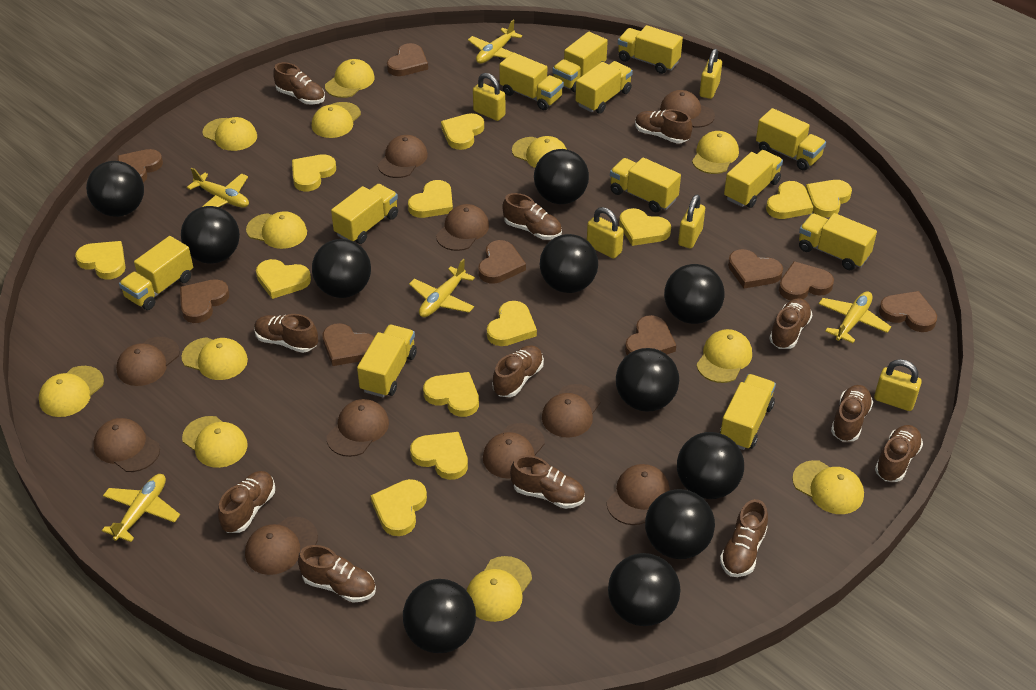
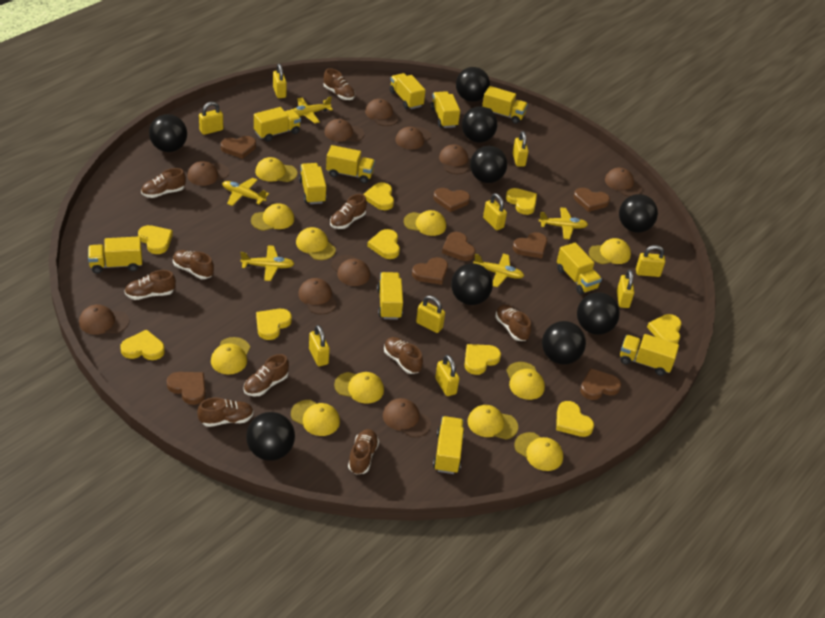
black ball: 11 -> 9
brown heart: 9 -> 8
brown shoe: 12 -> 10
yellow cap: 12 -> 11
yellow heart: 12 -> 9
yellow padlock: 5 -> 9
yellow truck: 12 -> 11

